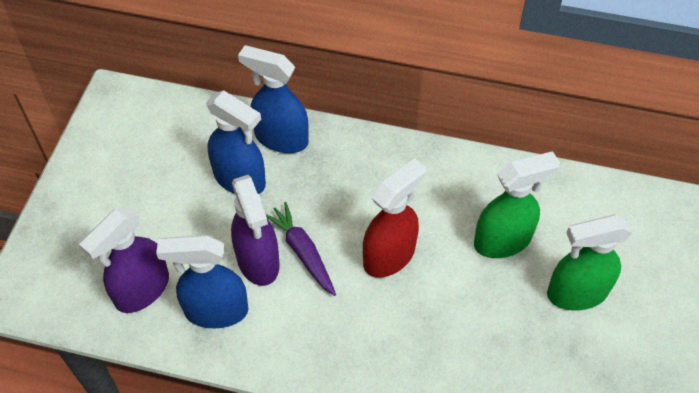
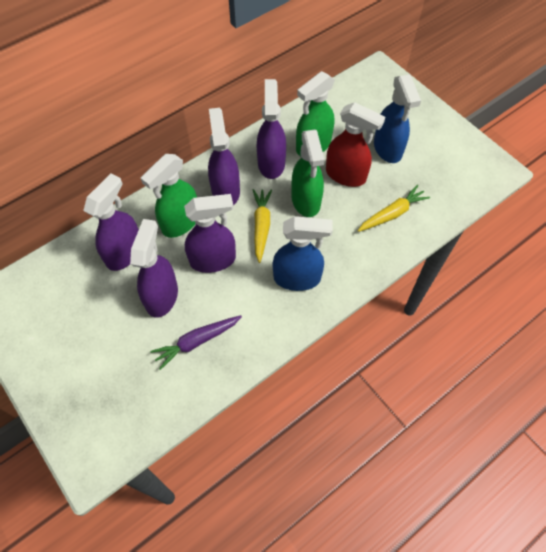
blue spray bottle: 3 -> 2
green spray bottle: 2 -> 3
purple spray bottle: 2 -> 5
yellow carrot: 0 -> 2

